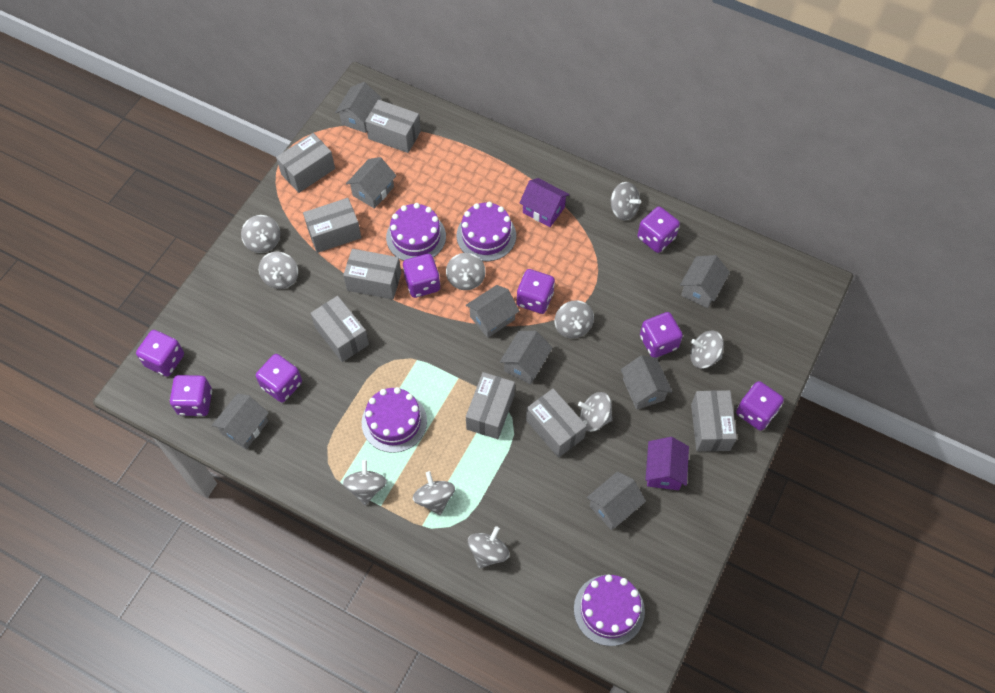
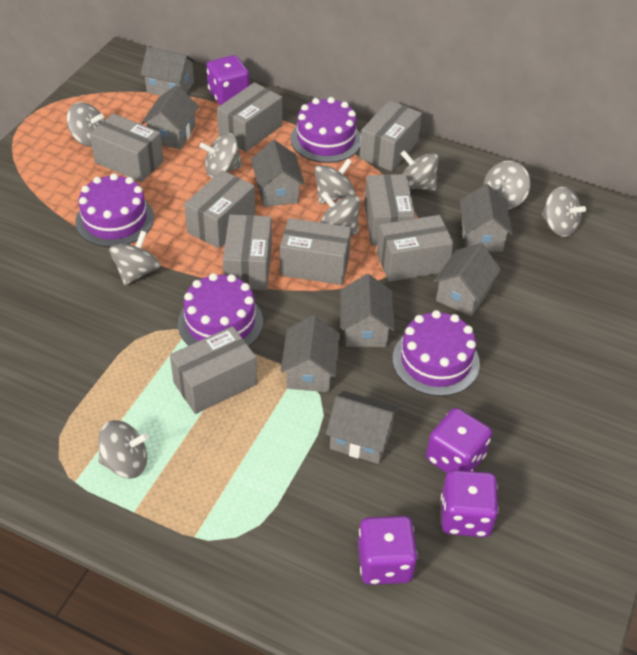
grey box: 8 -> 9
grey spinning top: 10 -> 9
purple dice: 8 -> 4
purple house: 2 -> 0

